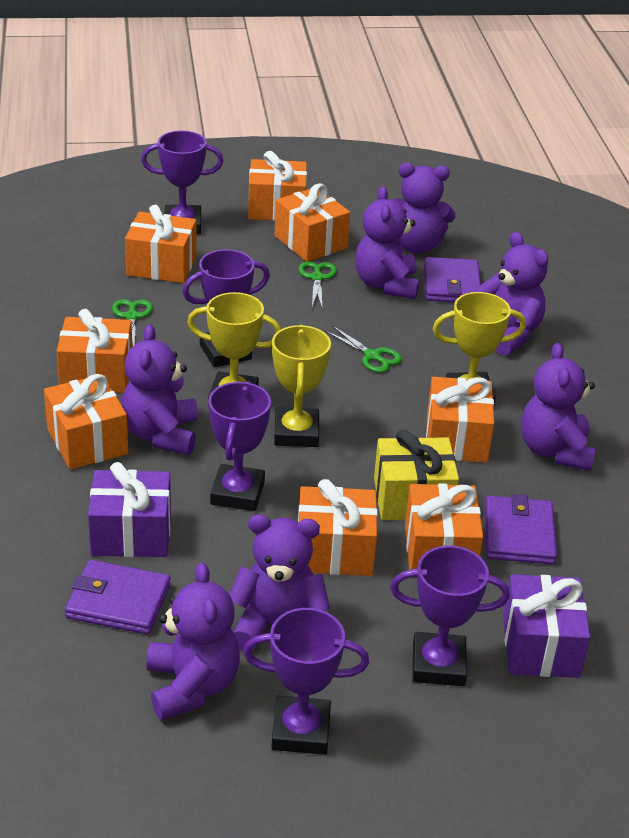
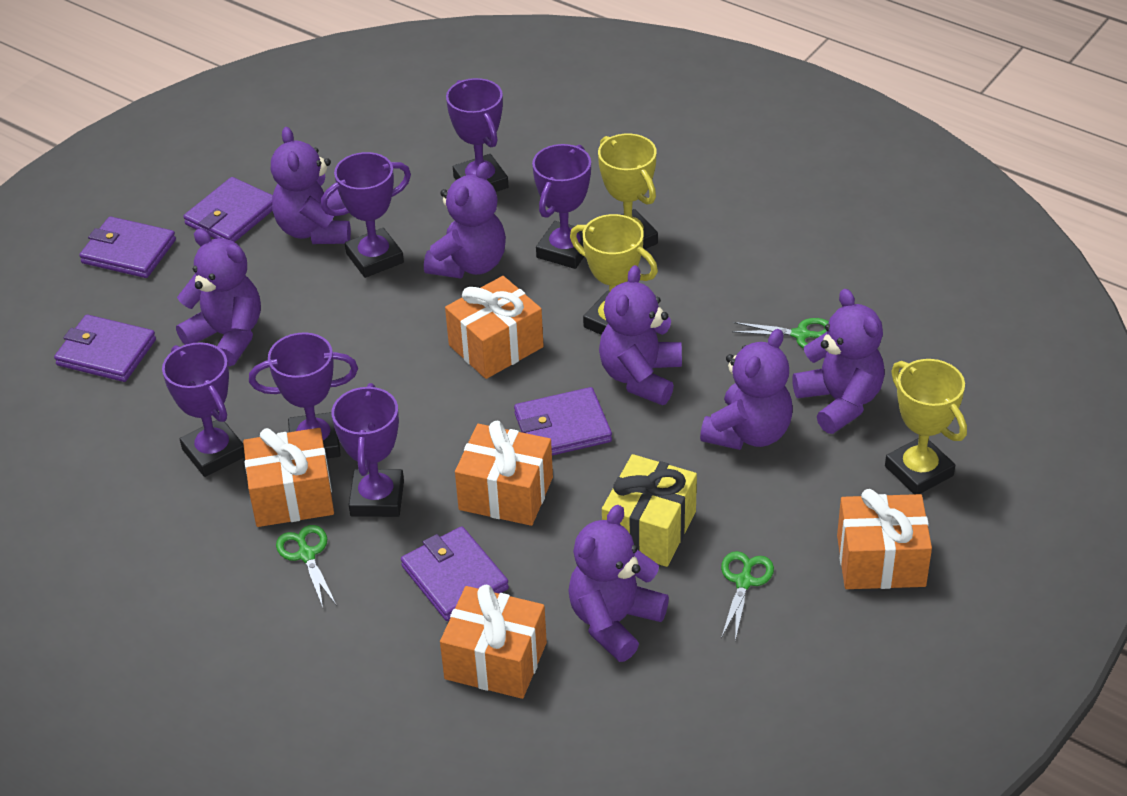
orange gift: 8 -> 5
purple gift: 2 -> 0
purple trophy: 5 -> 6
purple wallet: 3 -> 5

